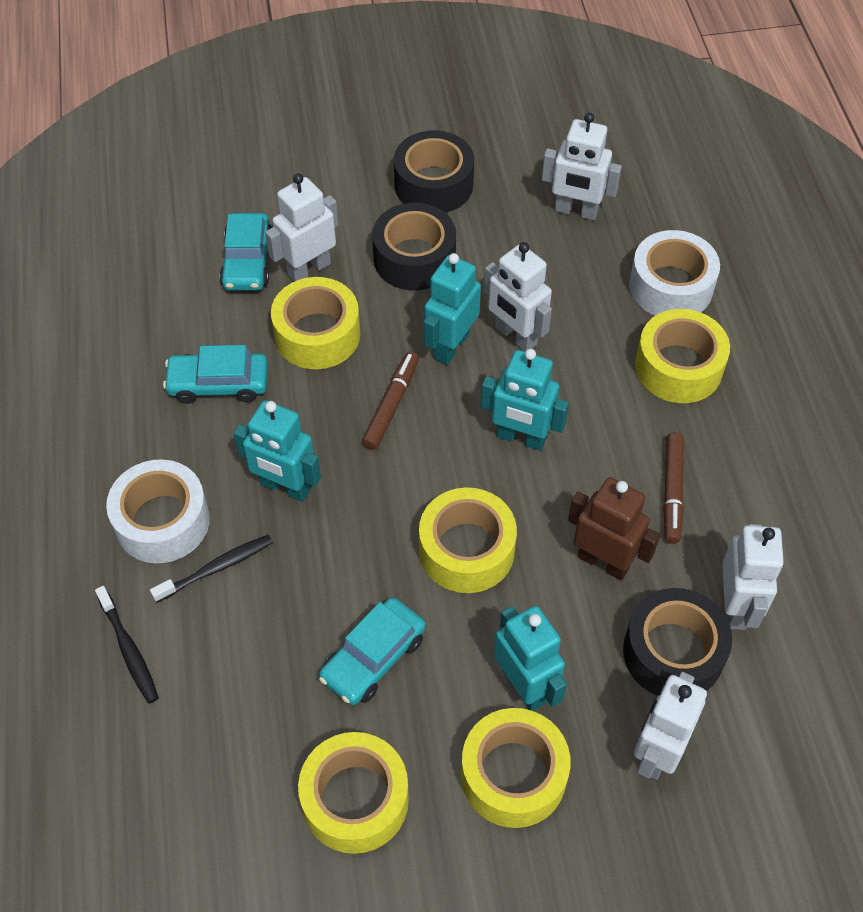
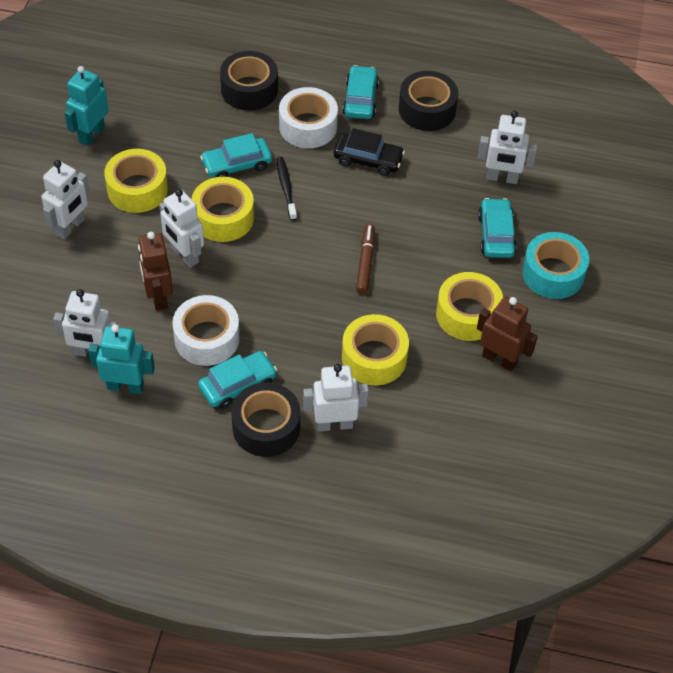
black car: 0 -> 1
black toothbrush: 2 -> 1
brown marker: 2 -> 1
brown robot: 1 -> 2
turquoise car: 3 -> 4
turquoise robot: 4 -> 2
turquoise tape: 0 -> 1
yellow tape: 5 -> 4

